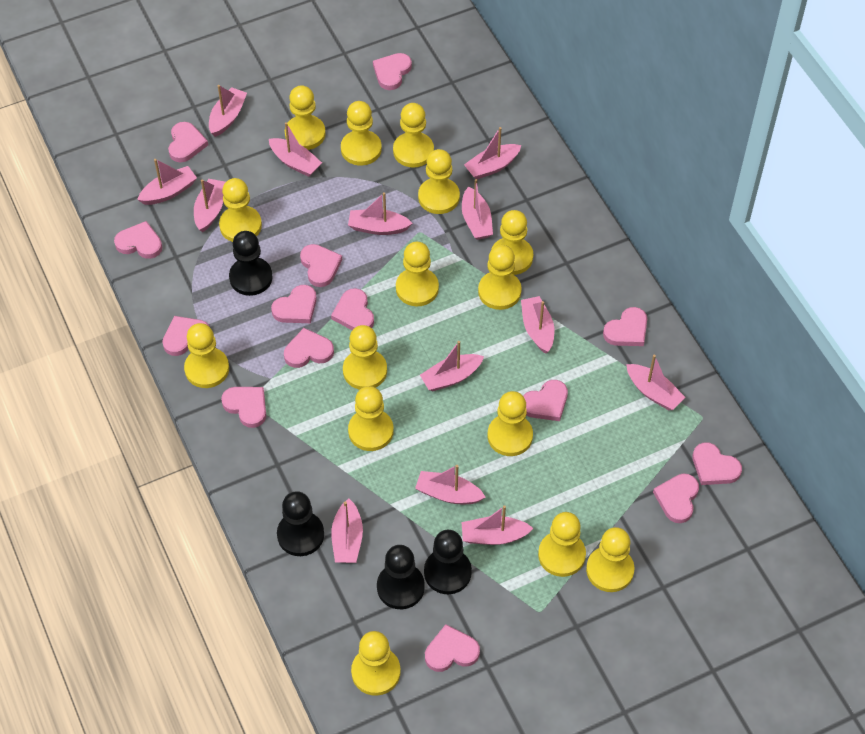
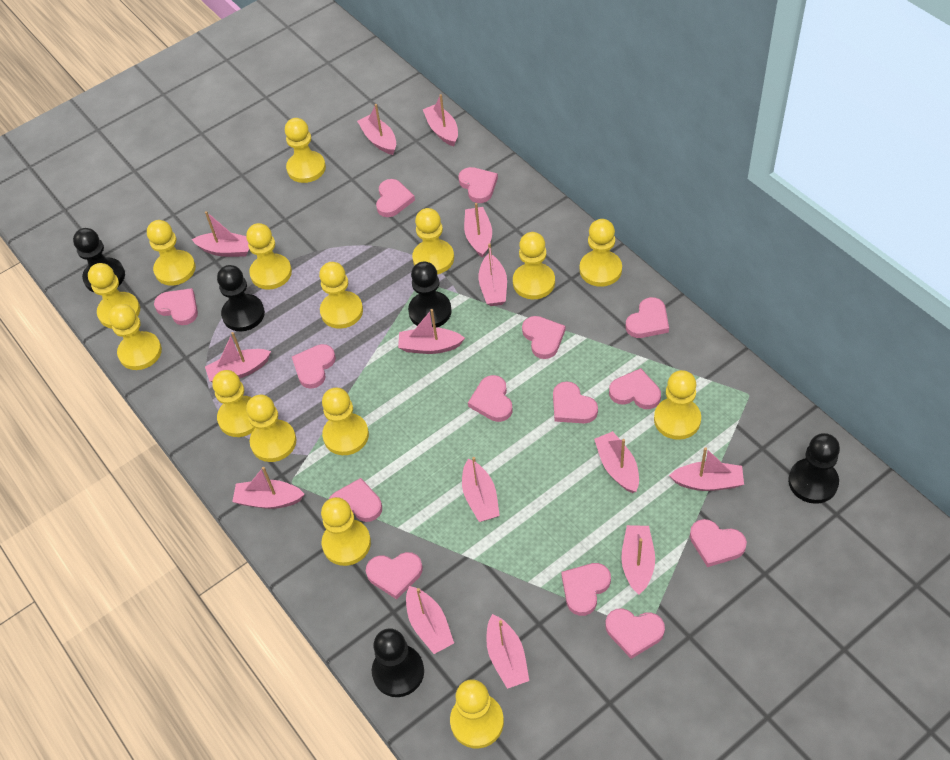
black pawn: 4 -> 5
pink boat: 13 -> 14

